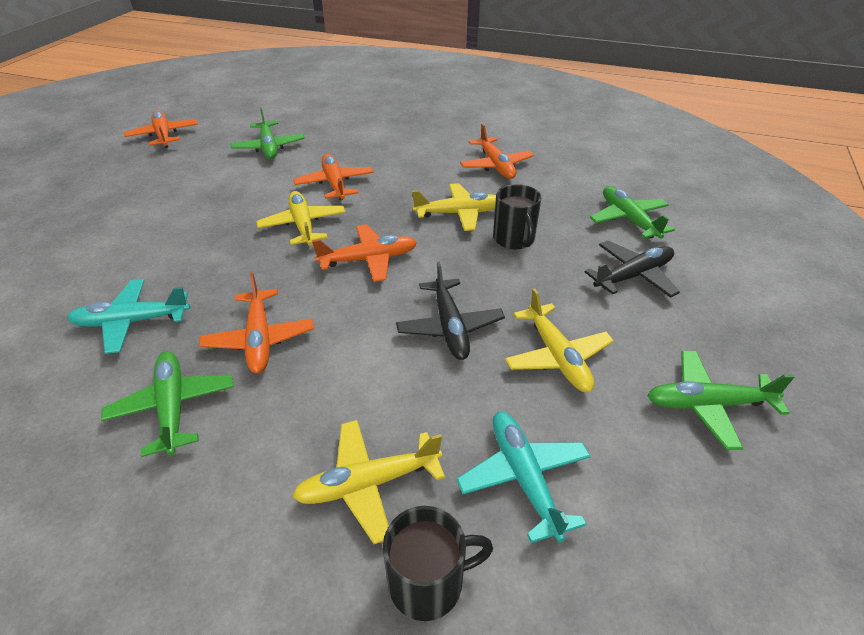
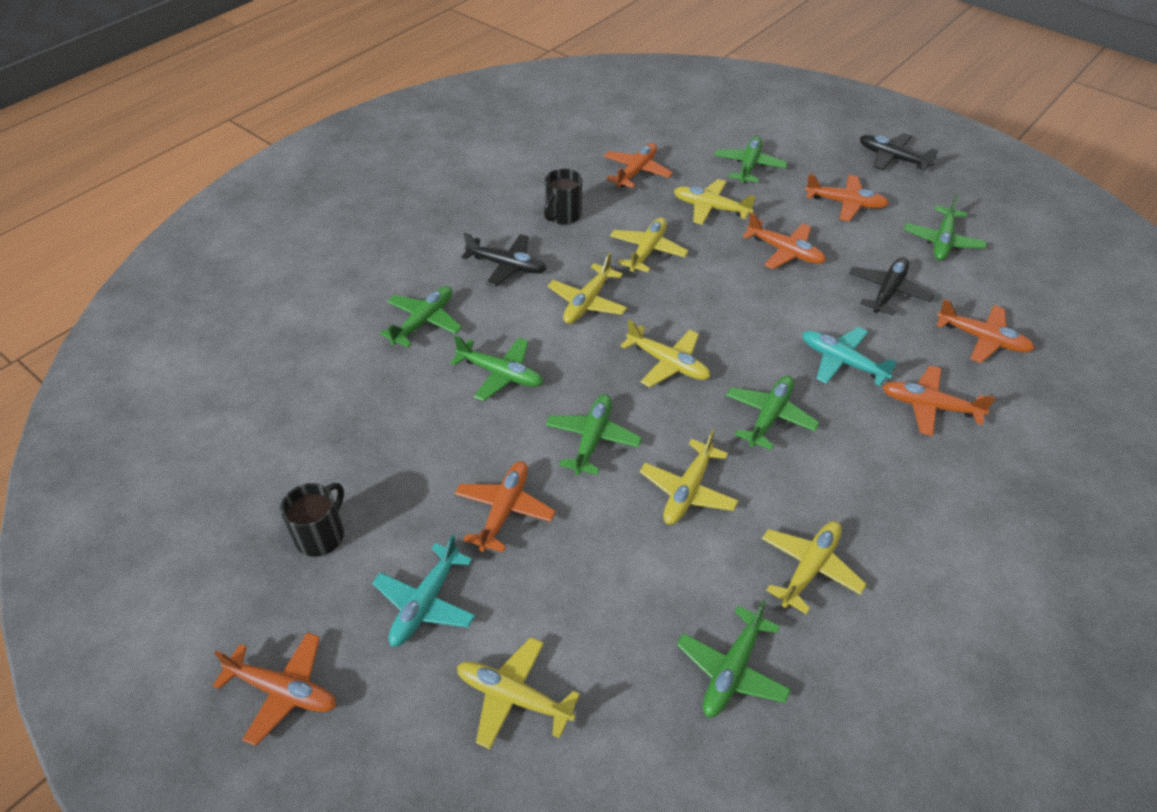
black plane: 2 -> 3
green plane: 4 -> 7
orange plane: 5 -> 7
yellow plane: 4 -> 7

